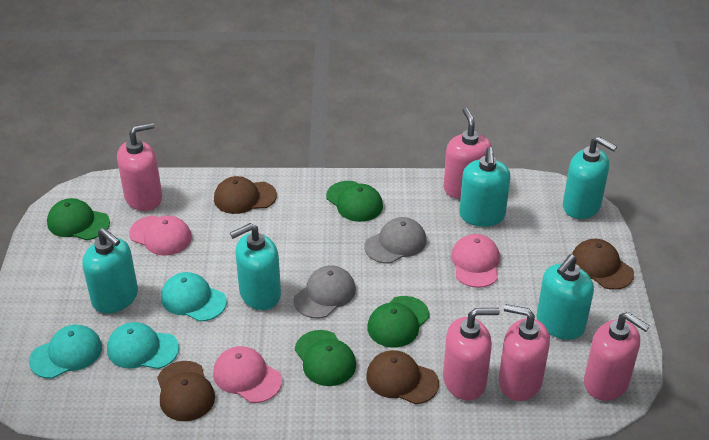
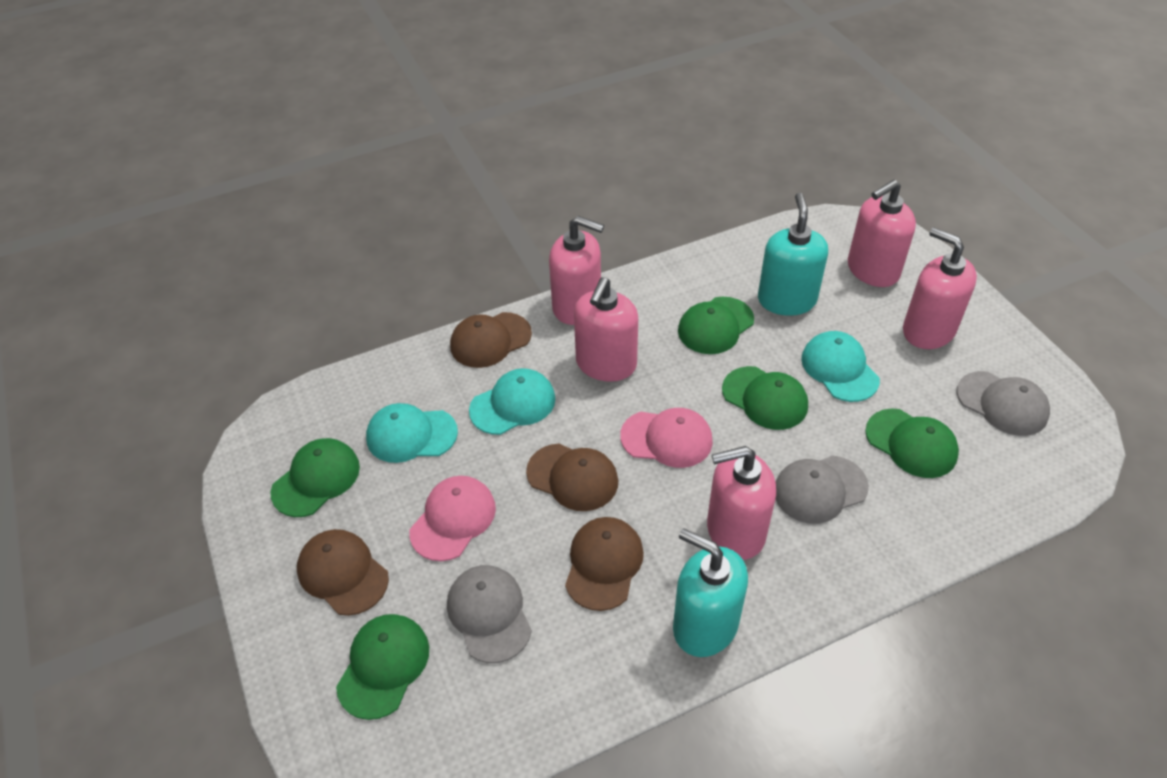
green cap: 4 -> 5
grey cap: 2 -> 3
pink cap: 3 -> 2
turquoise soap dispenser: 5 -> 2

